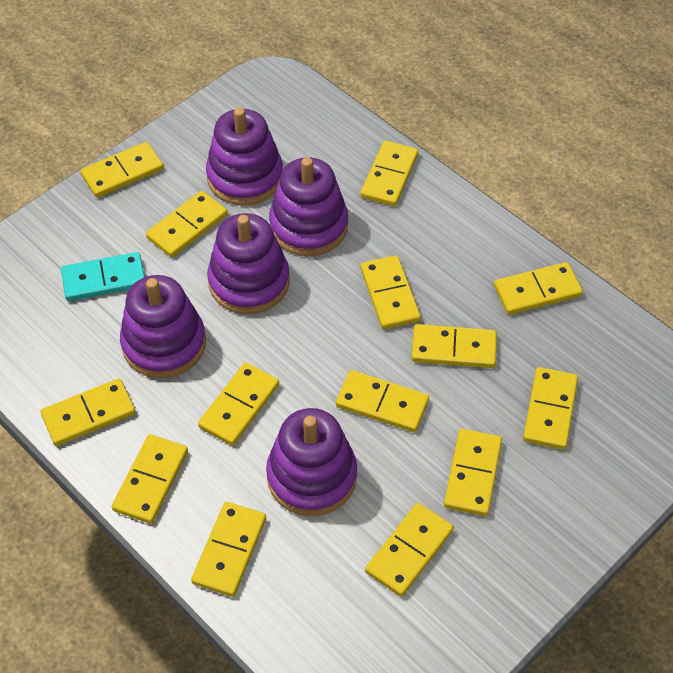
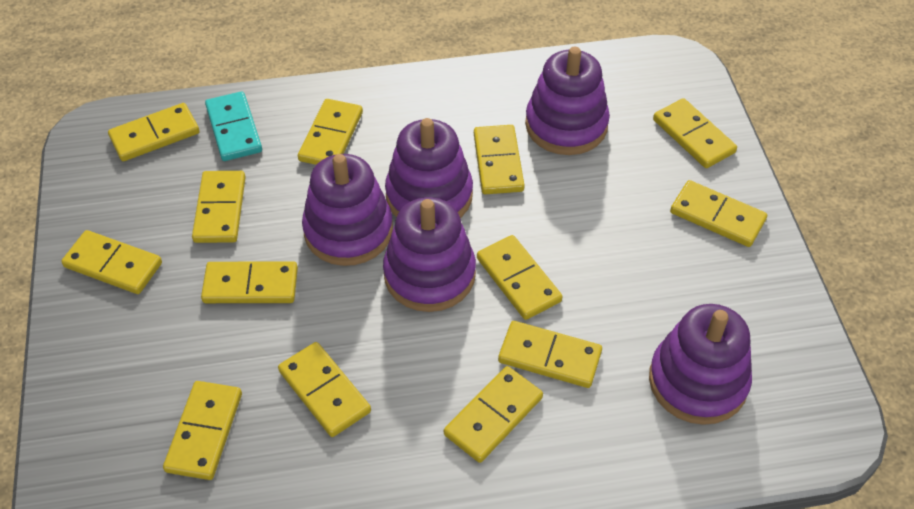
yellow domino: 14 -> 13

